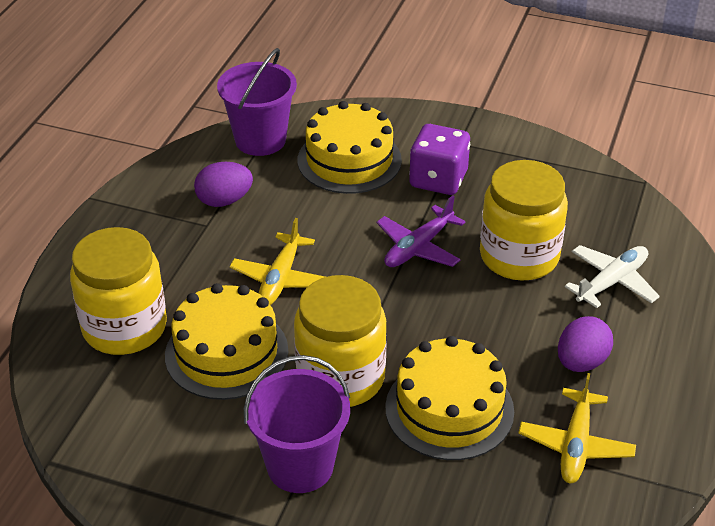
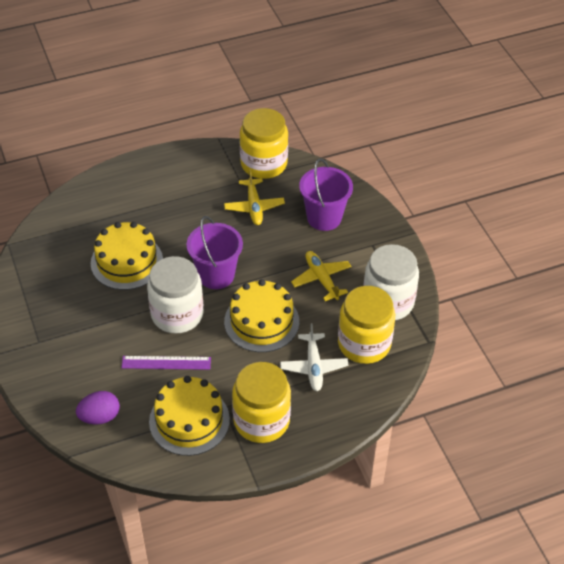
purple dice: 1 -> 0
purple egg: 2 -> 1
purple plane: 1 -> 0
purple ruler: 0 -> 1
white jar: 0 -> 2

